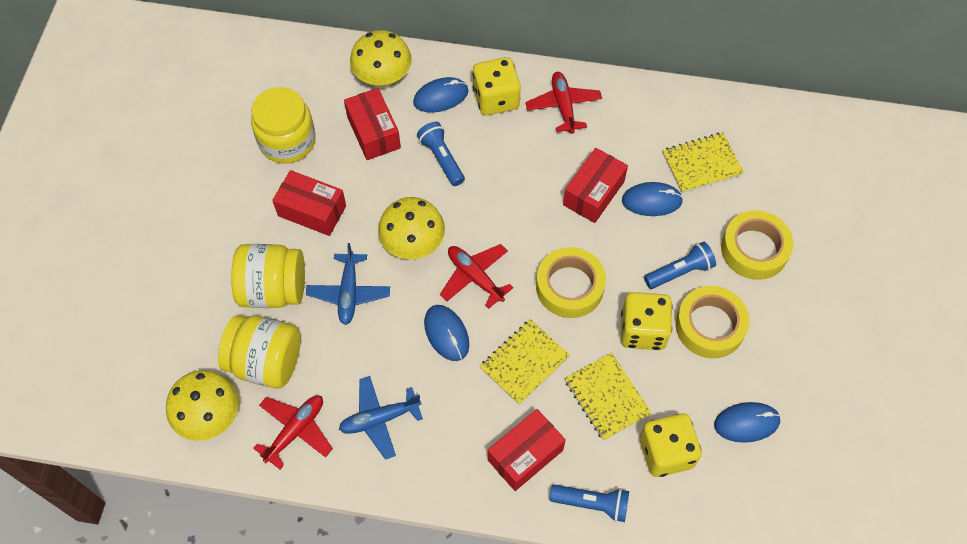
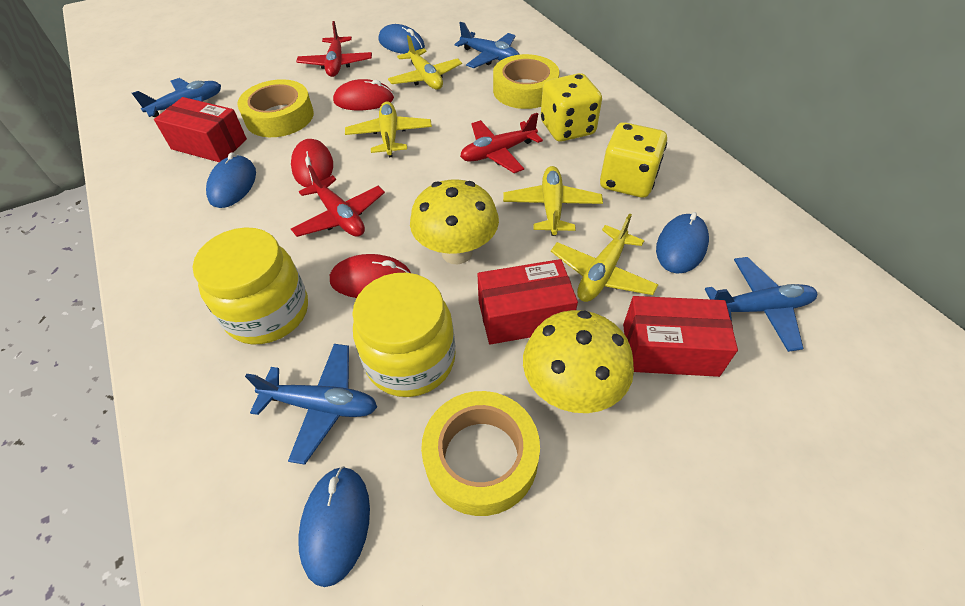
blue flashlight: 3 -> 0
blue plane: 2 -> 4
red box: 4 -> 3
red mouse: 0 -> 3
yellow dice: 3 -> 2
yellow jar: 3 -> 2
yellow mushroom: 3 -> 2
yellow notebook: 3 -> 0
yellow plane: 0 -> 4

